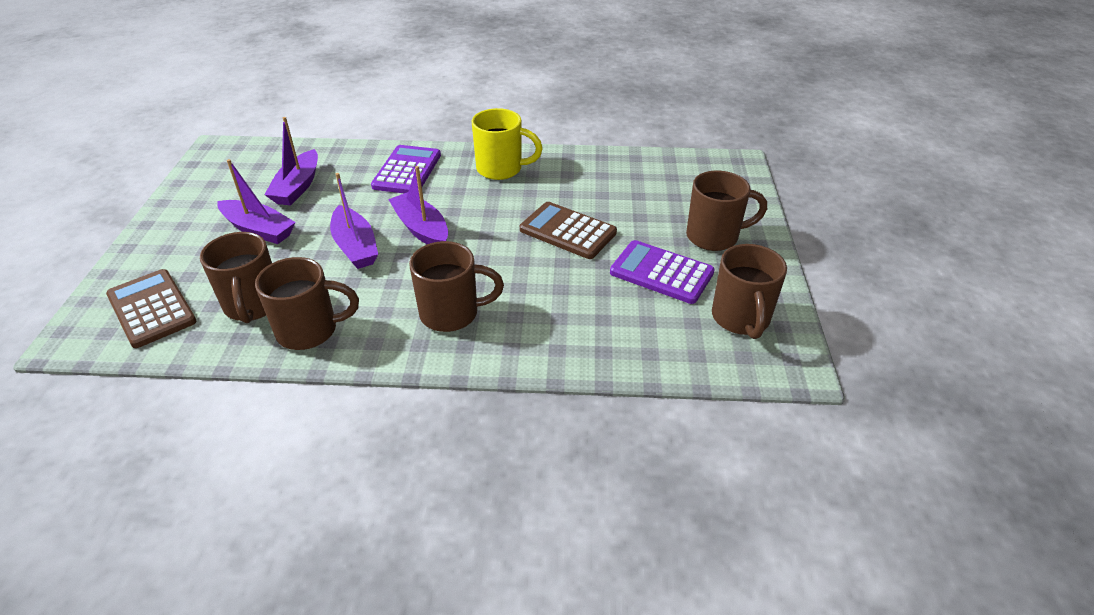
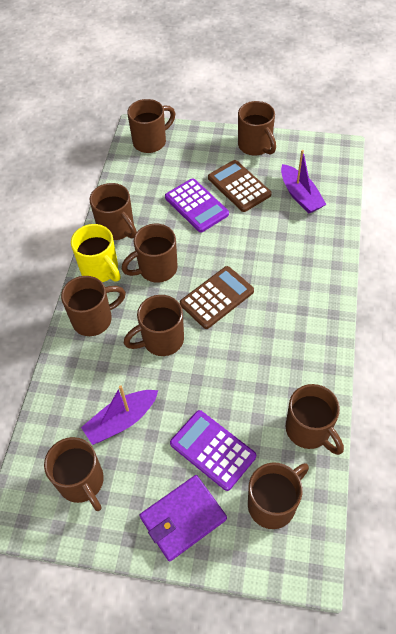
brown mug: 5 -> 9
purple boat: 4 -> 2
purple wallet: 0 -> 1

